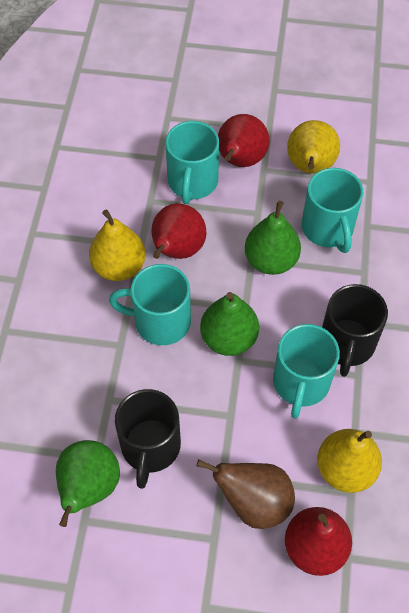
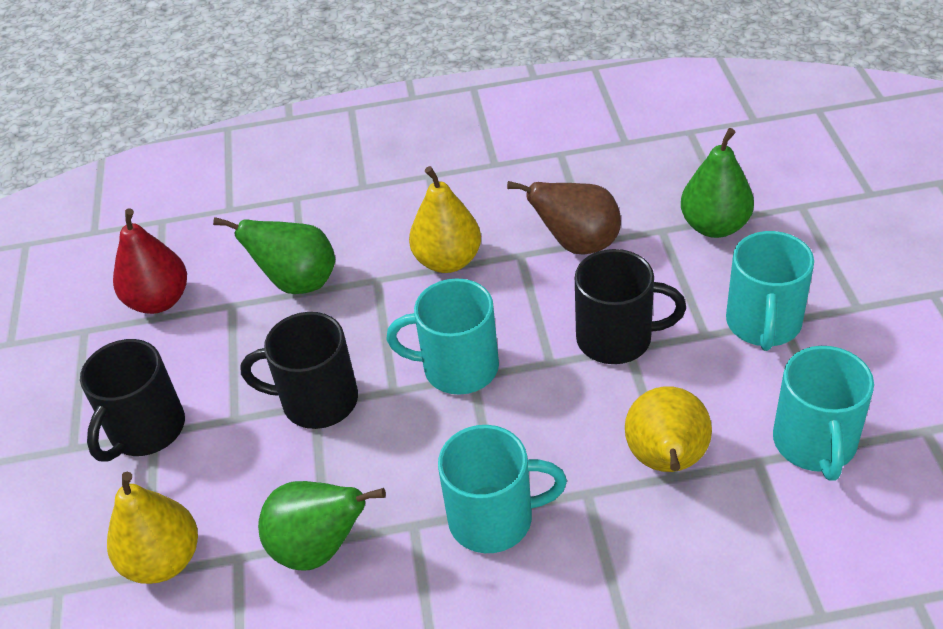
black mug: 2 -> 3
red pear: 3 -> 1

